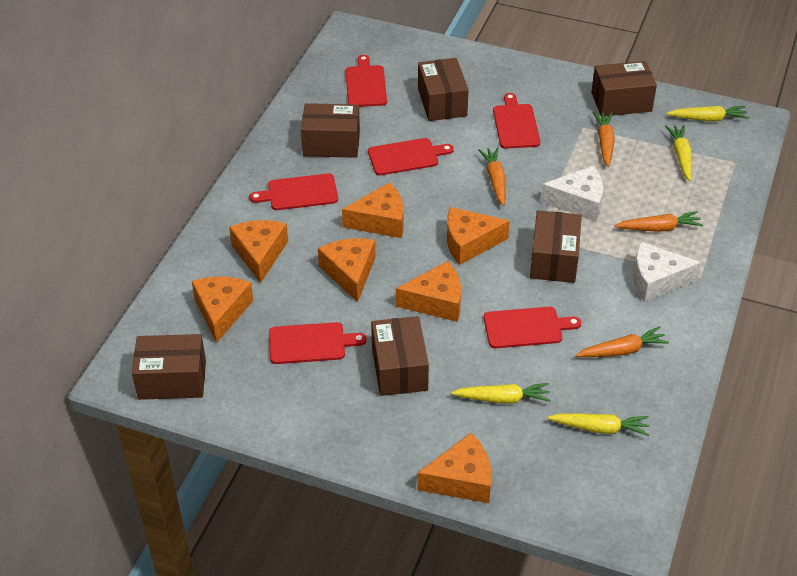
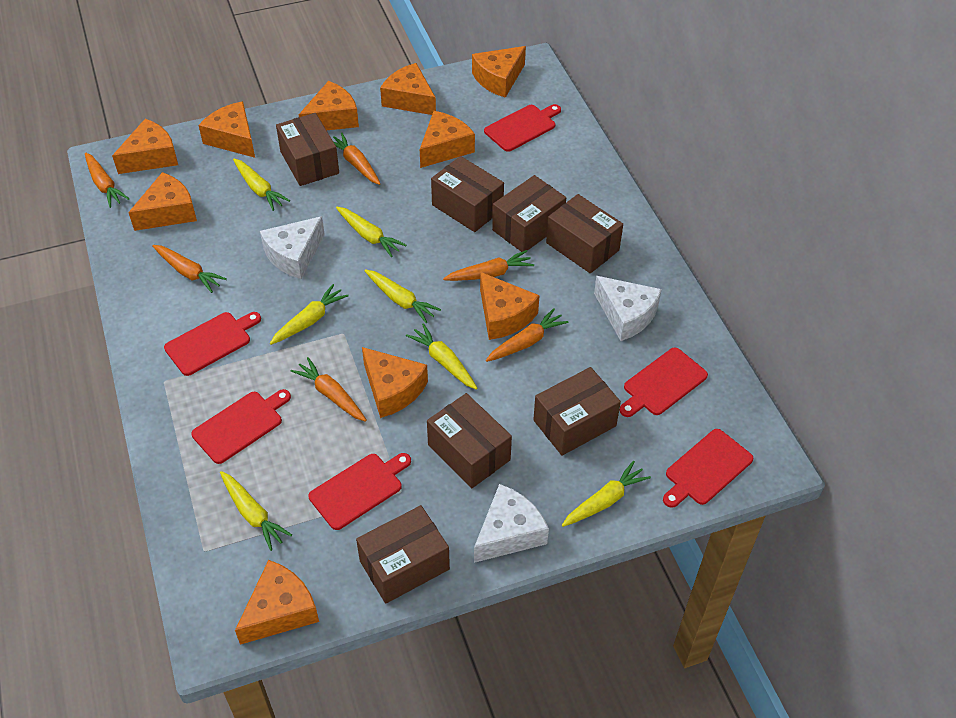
brown box: 6 -> 7
orange carrot: 4 -> 6
orange cheese: 7 -> 10
white cheese: 2 -> 3
yellow carrot: 4 -> 7

